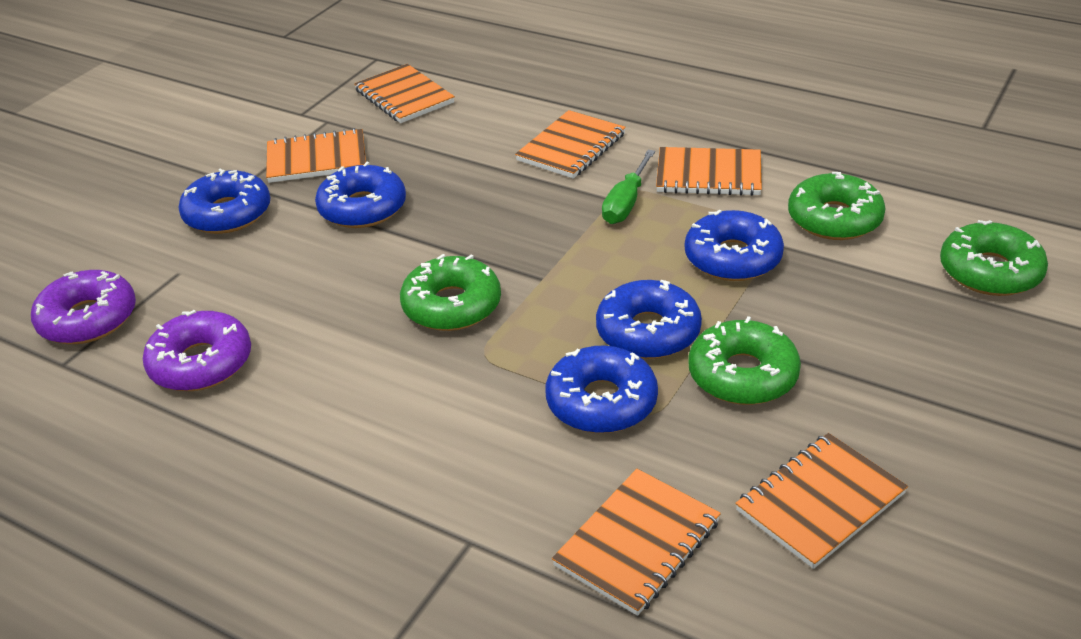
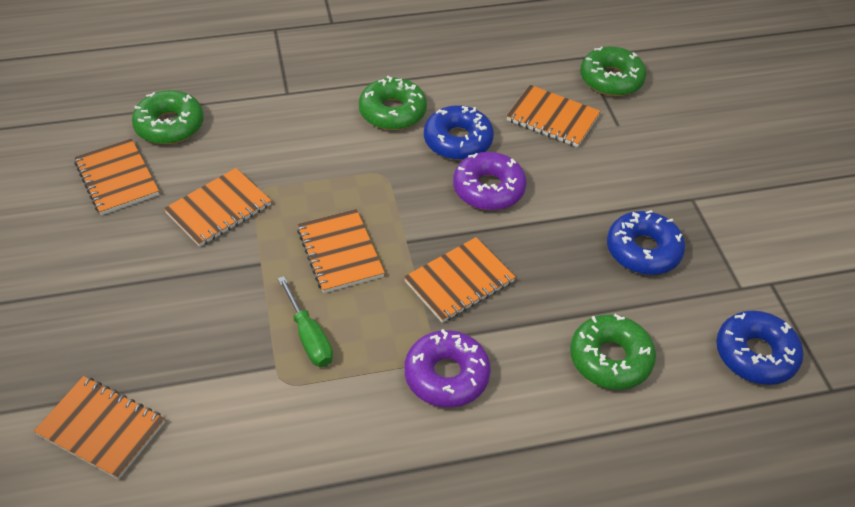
blue donut: 5 -> 3

